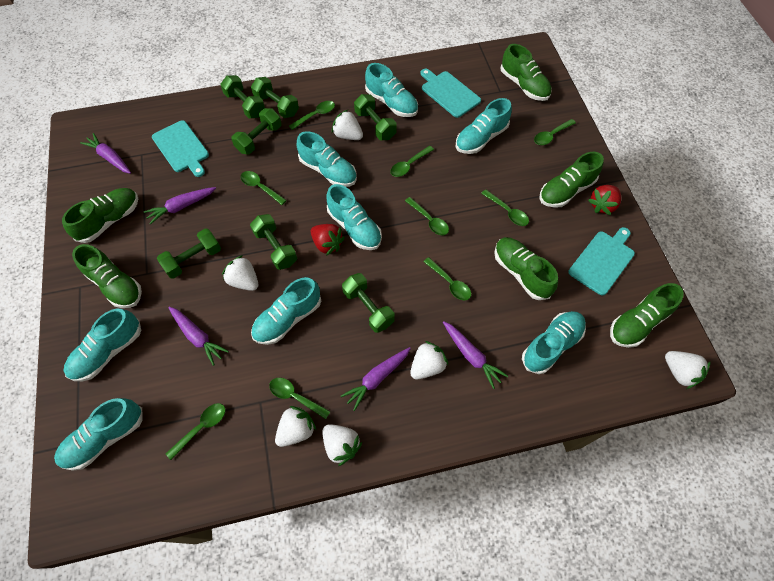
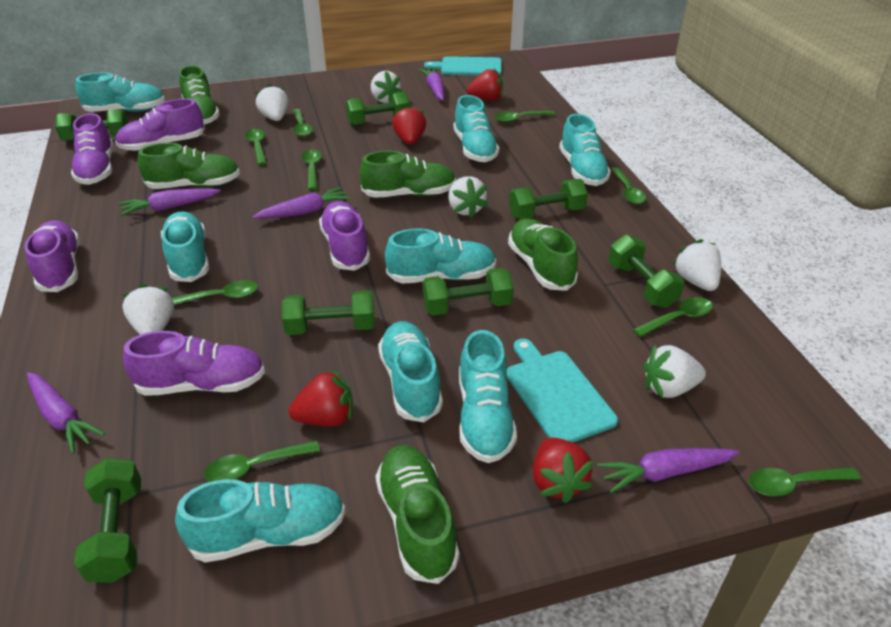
green shoe: 6 -> 5
purple shoe: 0 -> 5
red strawberry: 2 -> 4
turquoise cutting board: 3 -> 2

